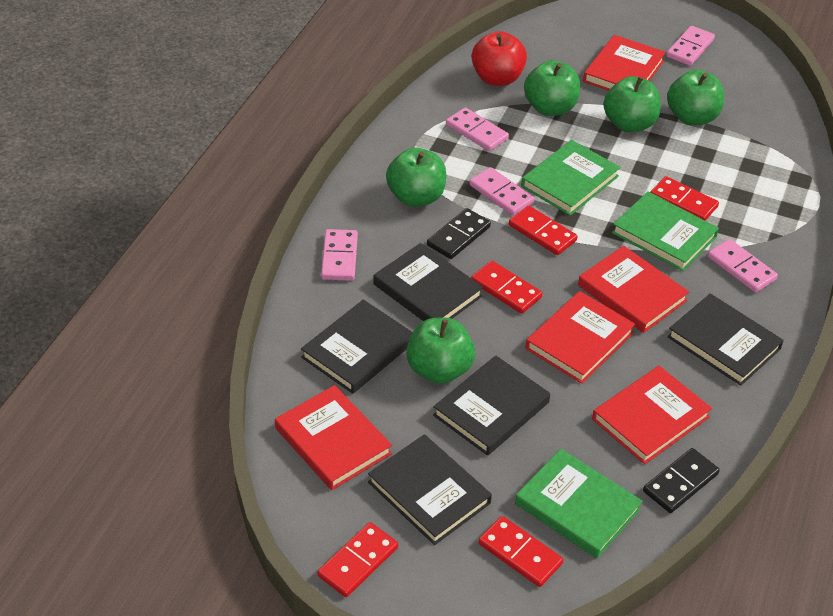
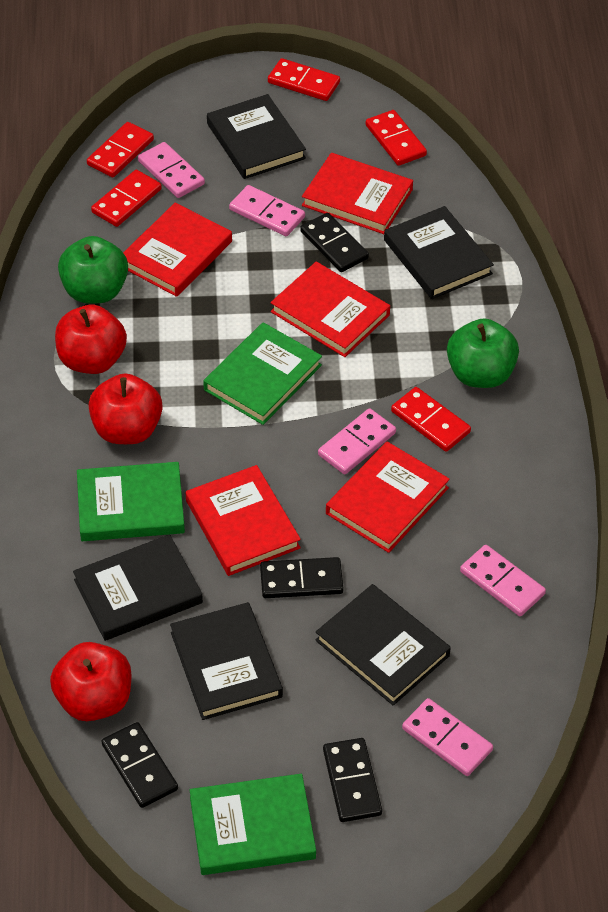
black domino: 2 -> 4
green apple: 5 -> 2
red apple: 1 -> 3

